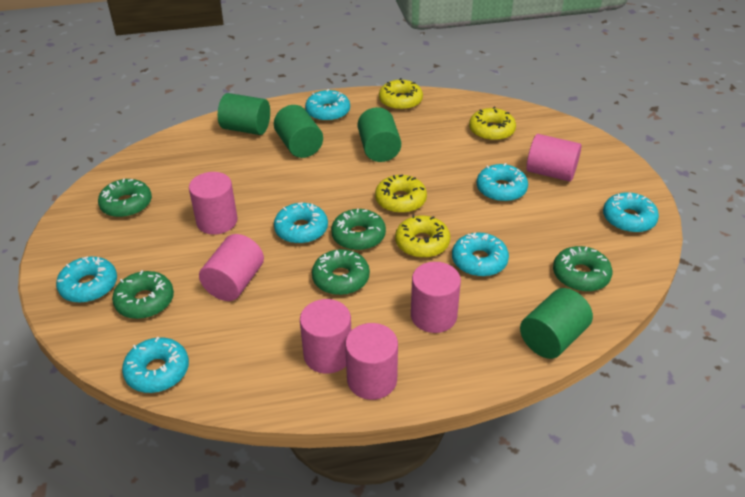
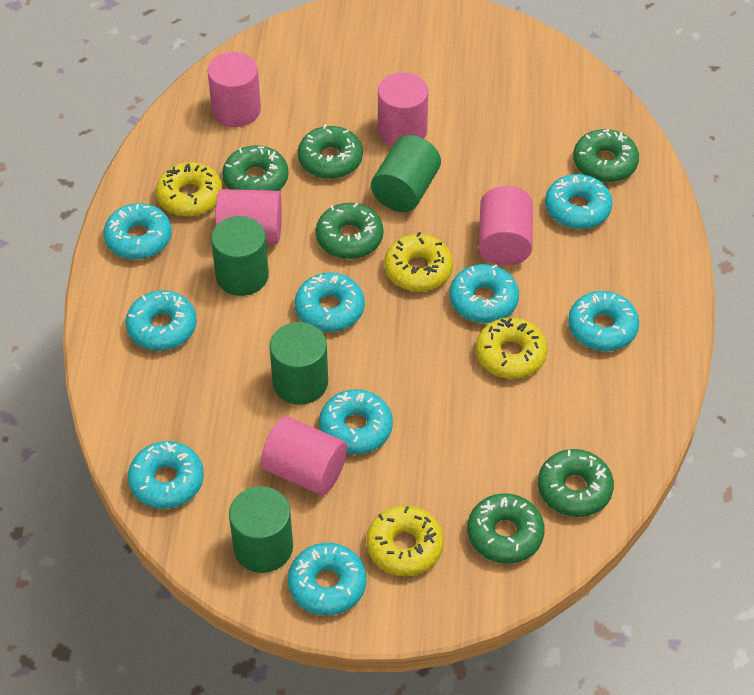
green donut: 5 -> 6
pink cylinder: 6 -> 5
turquoise donut: 7 -> 9

